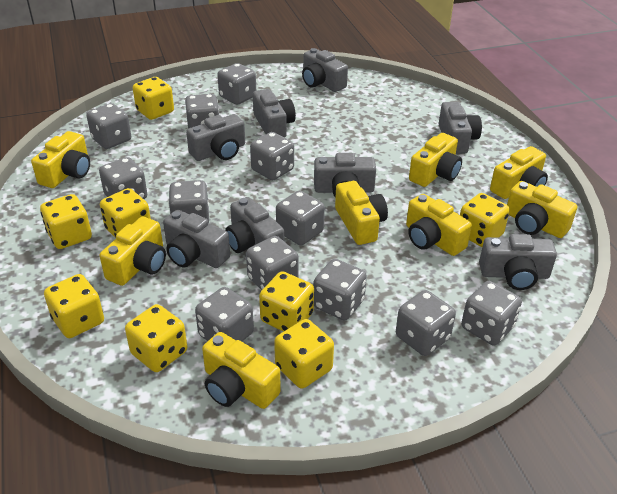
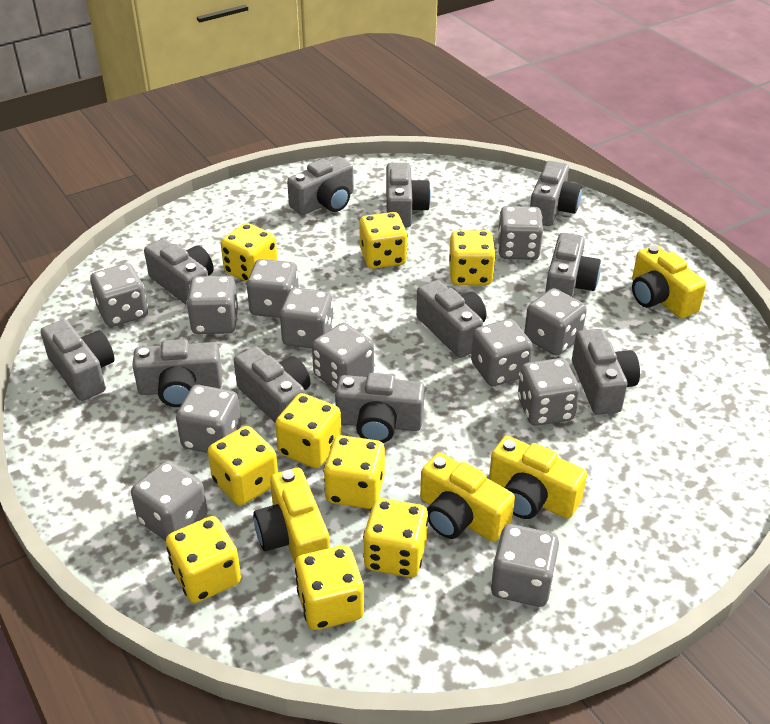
grey camera: 8 -> 11
yellow camera: 8 -> 4
yellow dice: 8 -> 9

